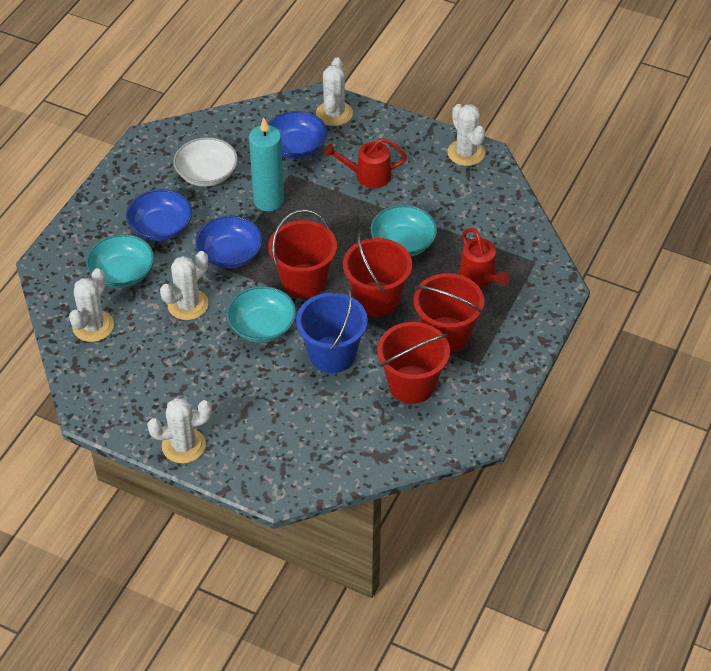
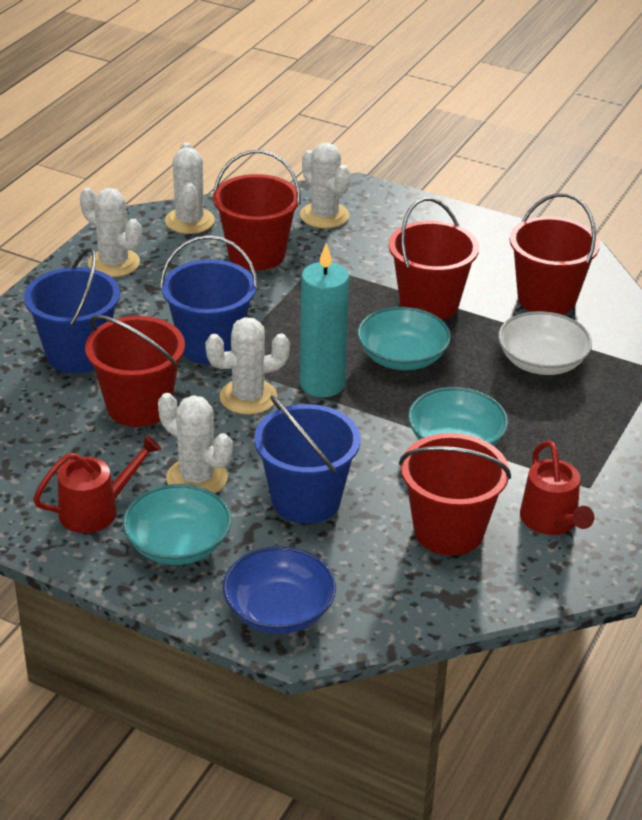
blue bowl: 3 -> 1
blue bucket: 1 -> 3
red bucket: 4 -> 5

